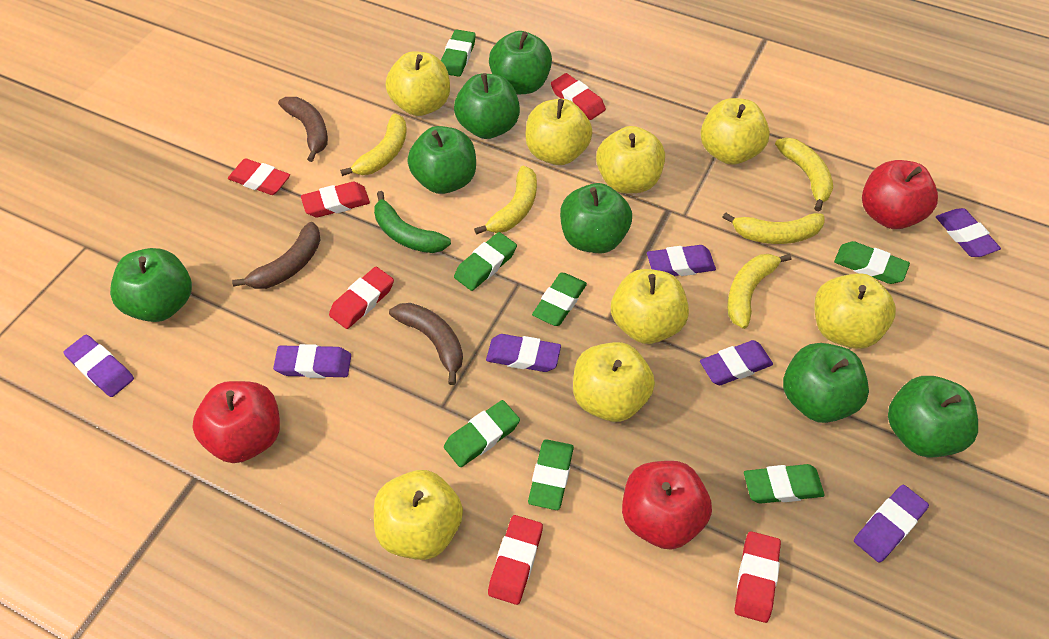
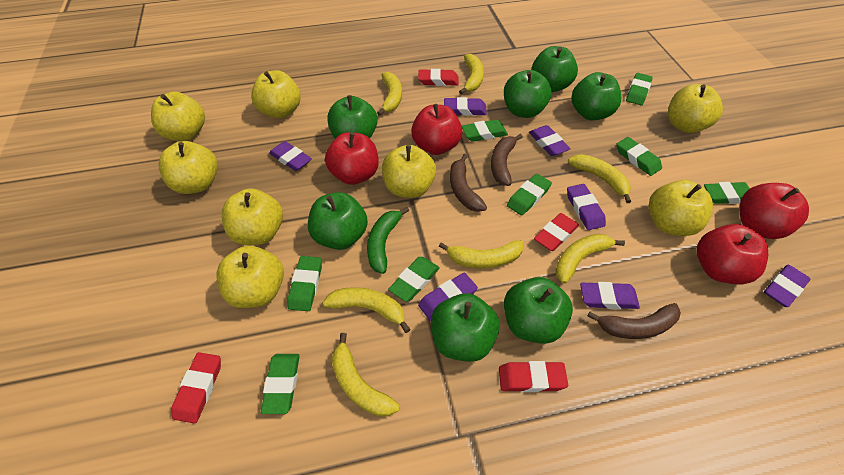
green eraser: 7 -> 8
red apple: 3 -> 4
red eraser: 6 -> 4
yellow banana: 5 -> 7

